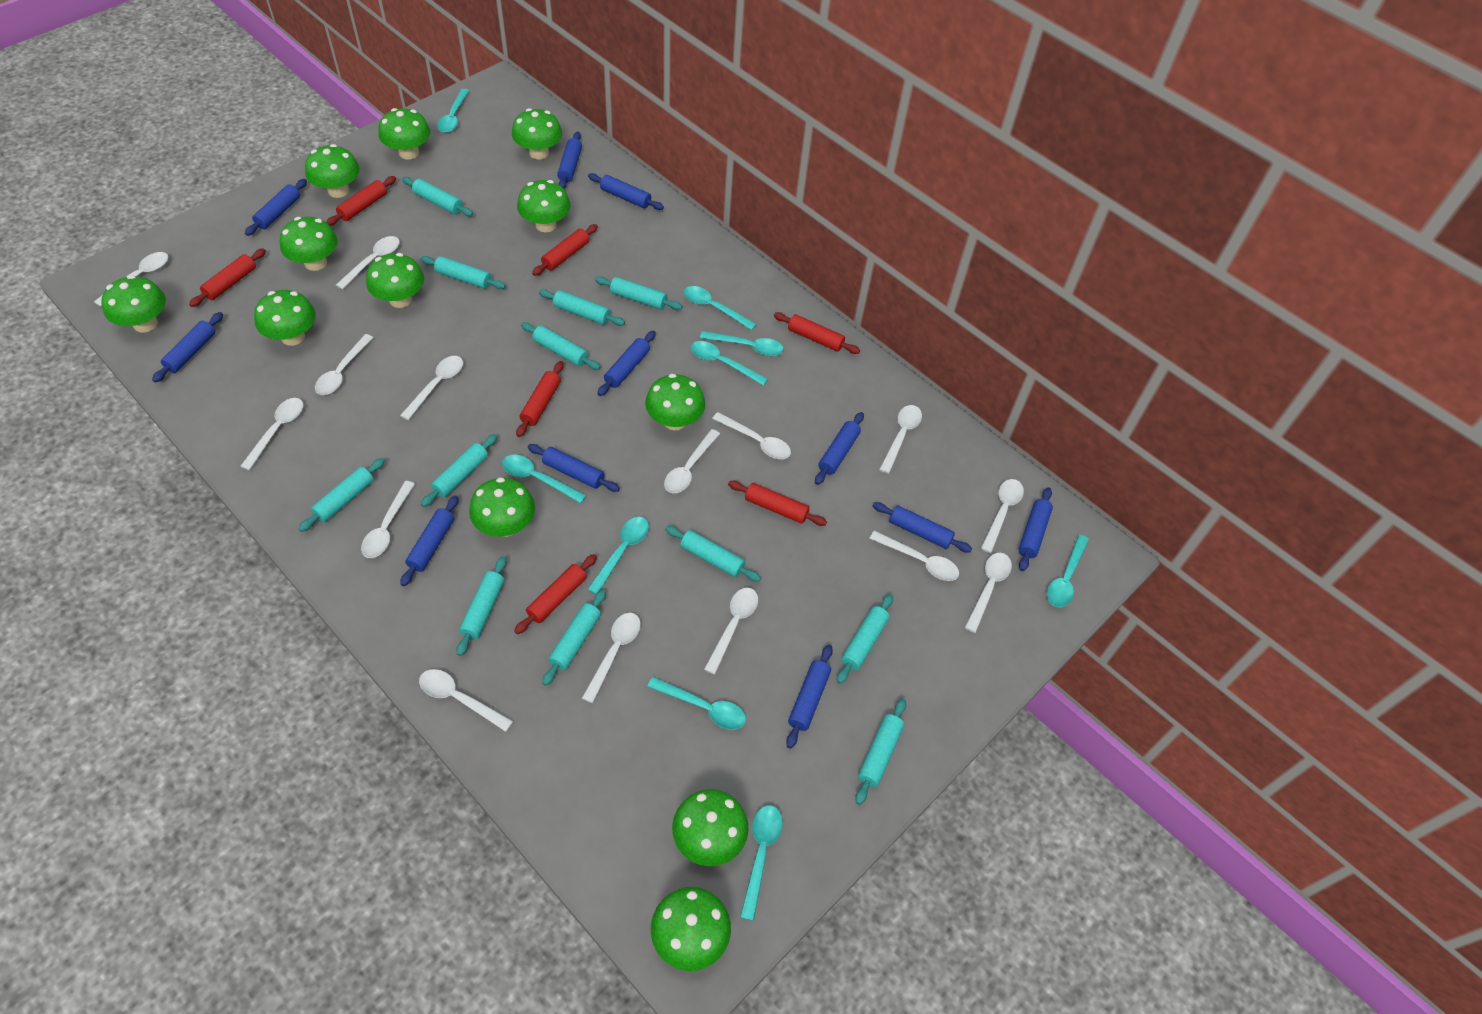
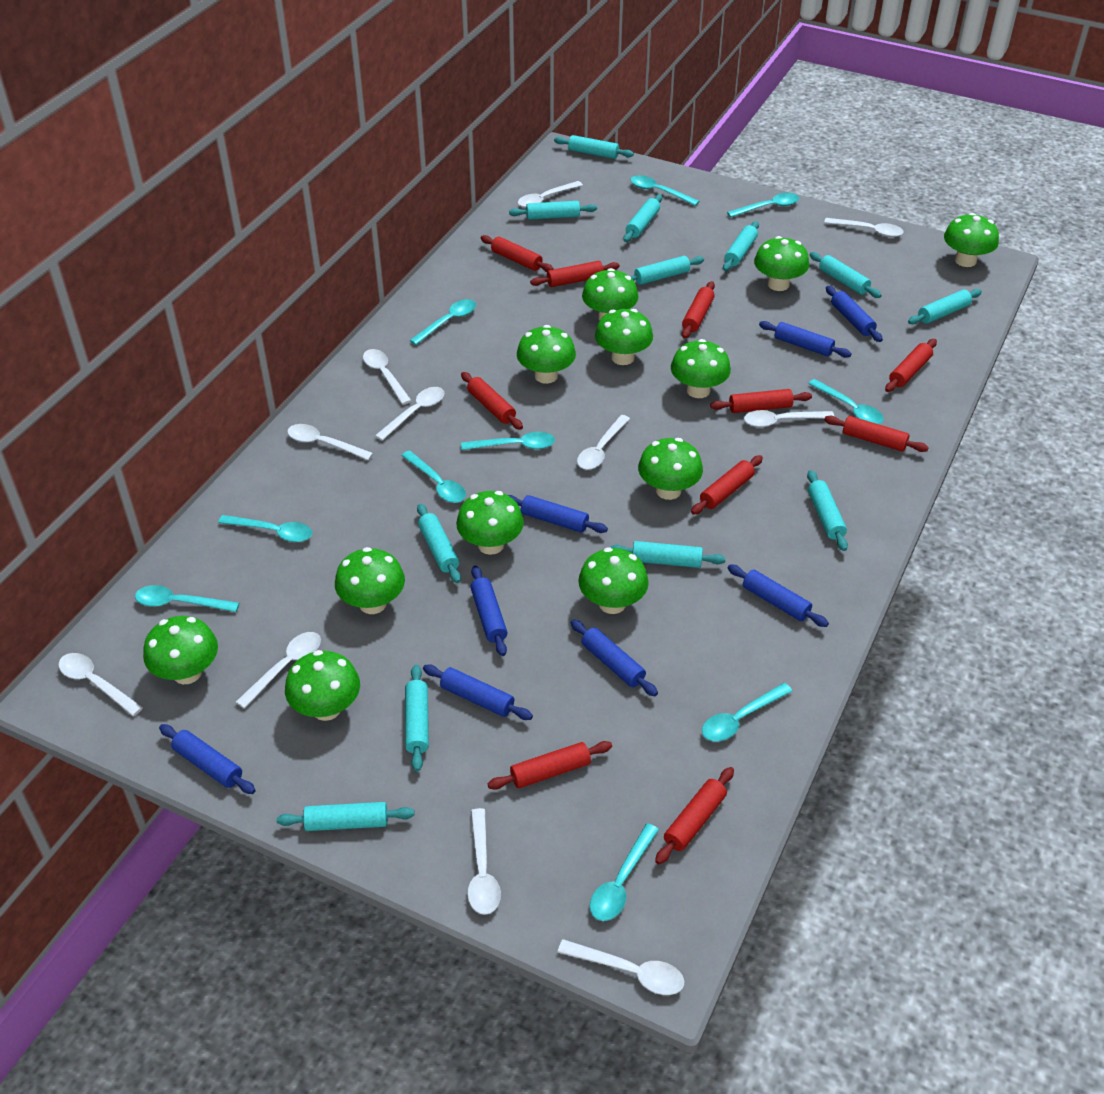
blue rolling pin: 11 -> 8
red rolling pin: 7 -> 10
turquoise spoon: 9 -> 10
white spoon: 15 -> 11

